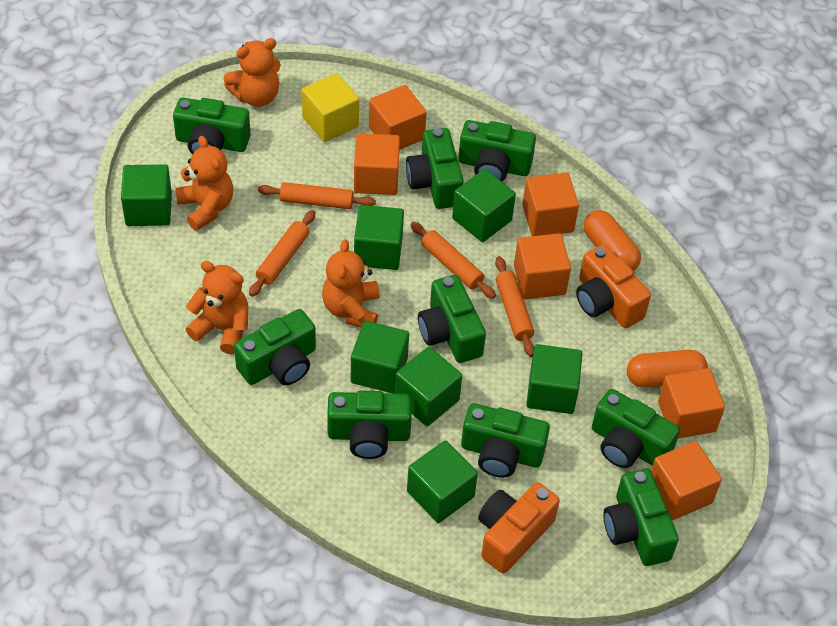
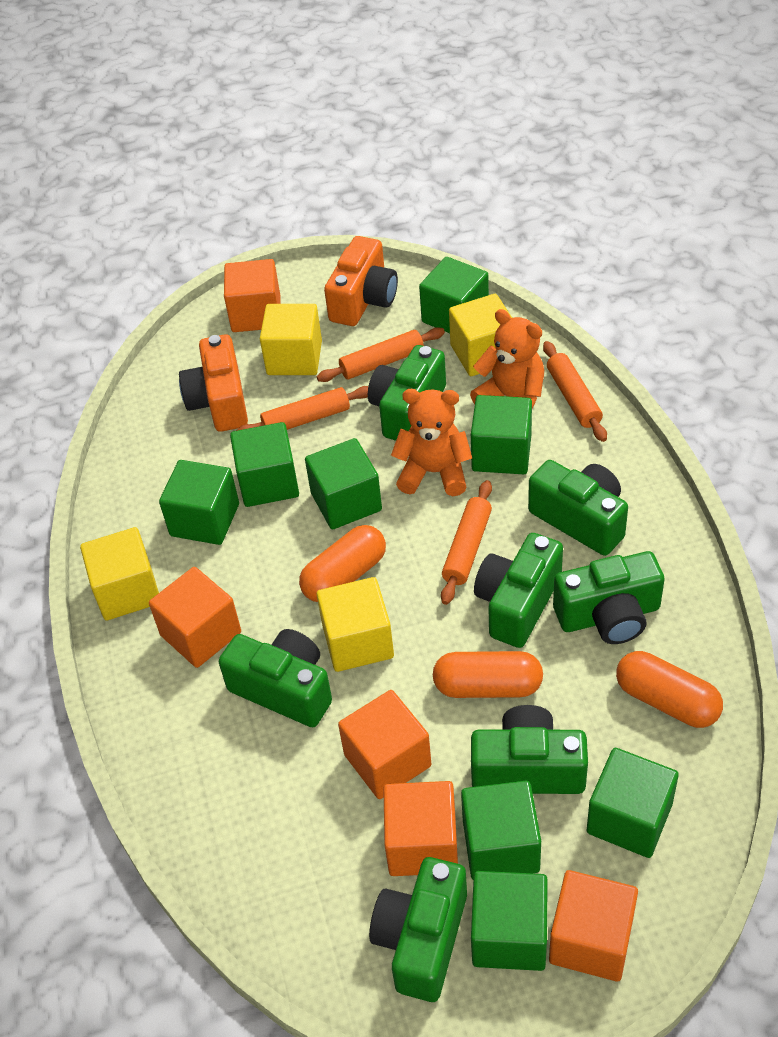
green camera: 9 -> 7
green cube: 7 -> 8
orange capsule: 2 -> 3
orange cube: 6 -> 5
orange teddy bear: 4 -> 2
yellow cube: 1 -> 4

